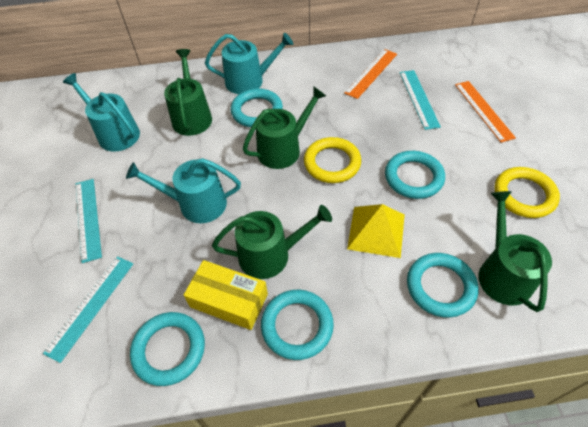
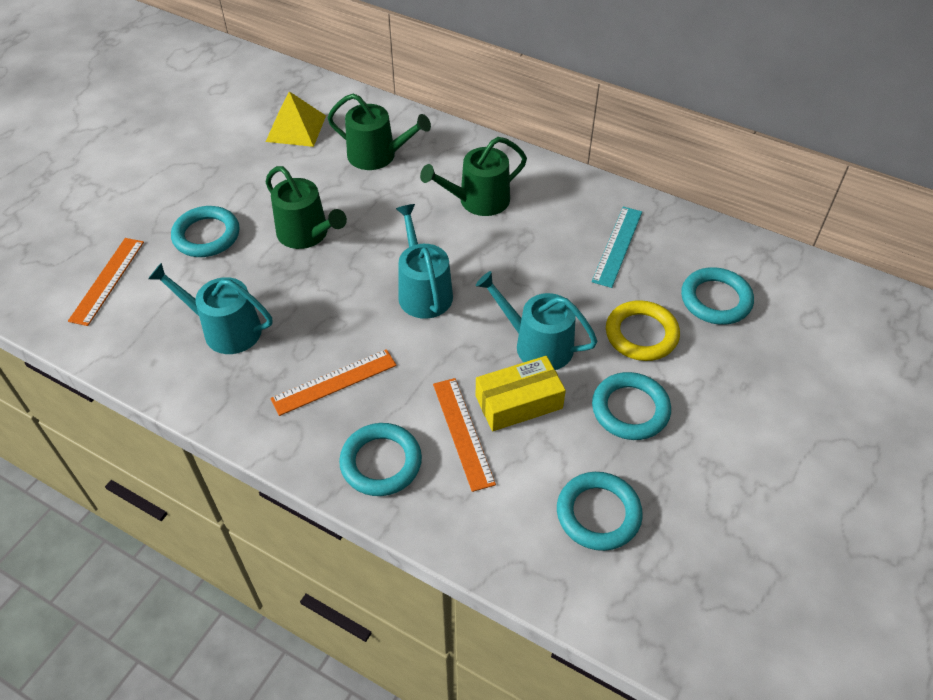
green watering can: 4 -> 3
orange ruler: 2 -> 3
turquoise ruler: 3 -> 1
yellow ring: 2 -> 1

